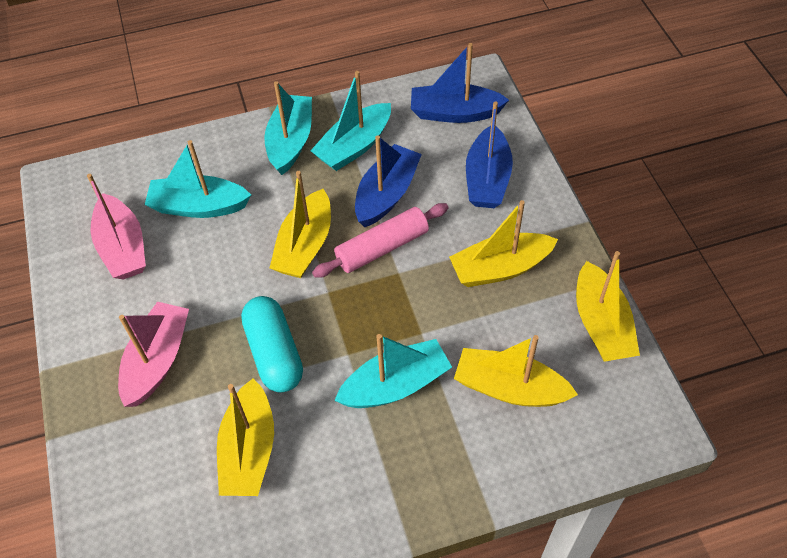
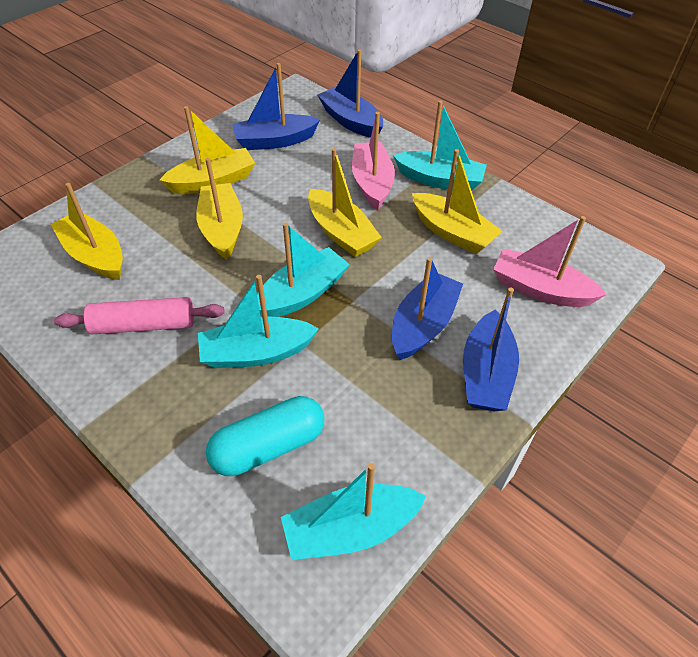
blue boat: 3 -> 4

